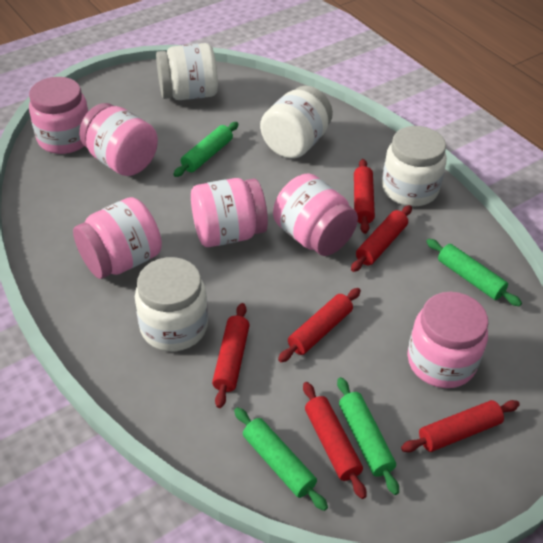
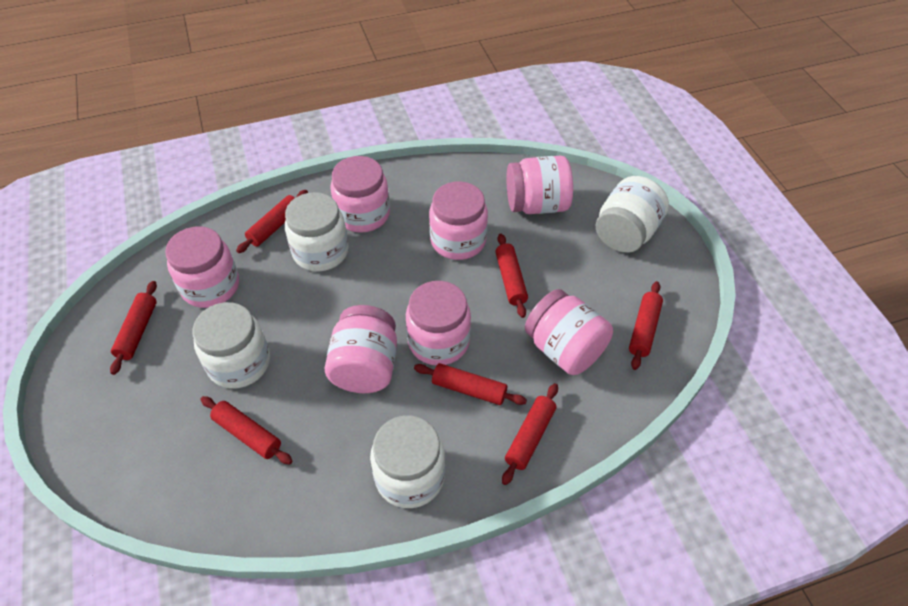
green rolling pin: 4 -> 0
pink jar: 6 -> 7
red rolling pin: 6 -> 7

